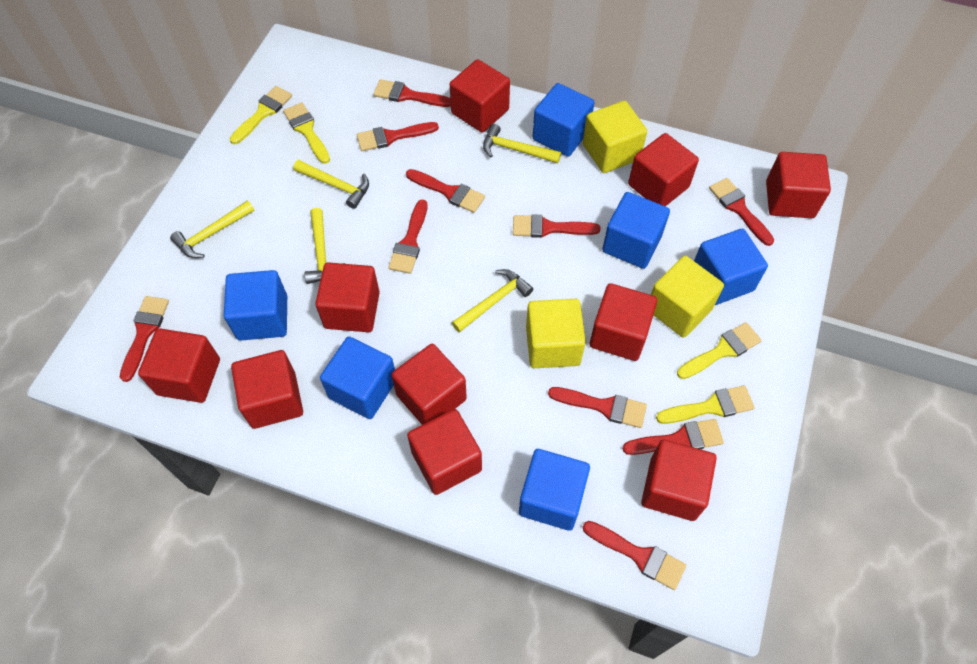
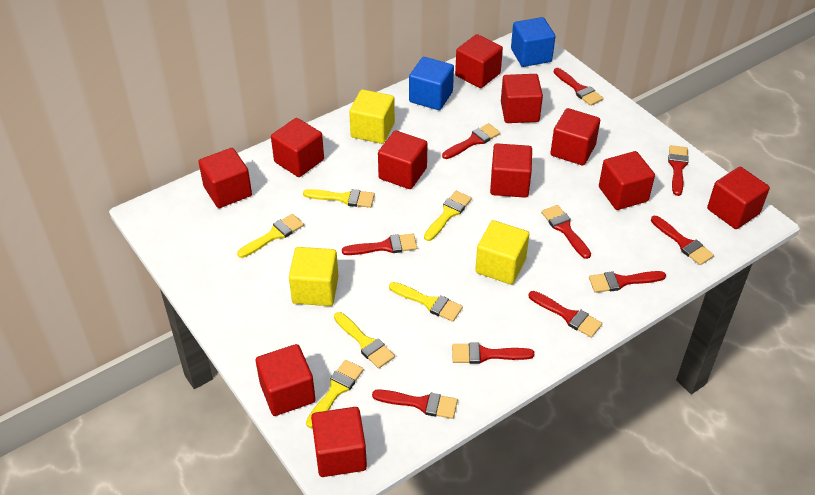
blue cube: 6 -> 2
red cube: 10 -> 11
yellow brush: 4 -> 6
yellow hammer: 5 -> 0

